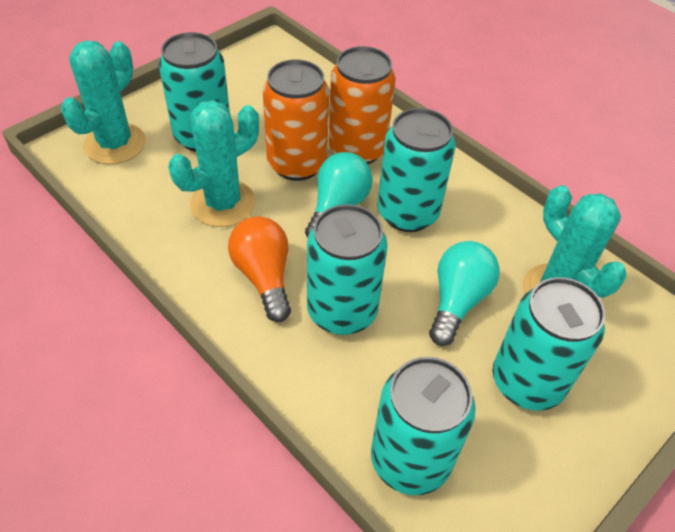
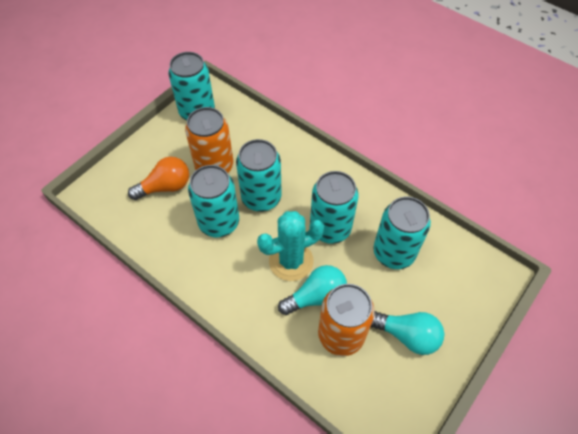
turquoise cactus: 3 -> 1

